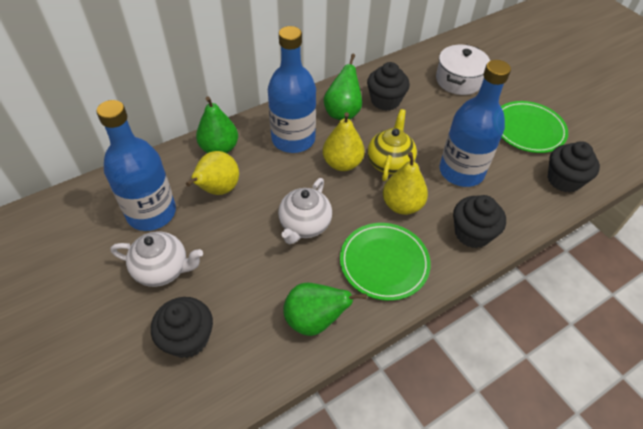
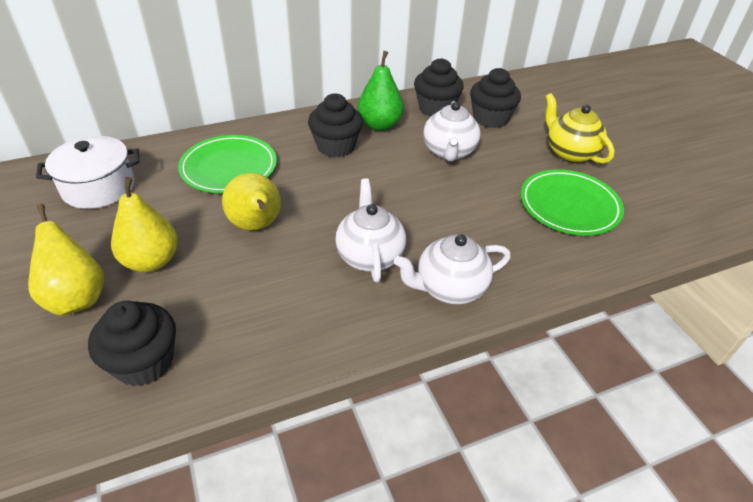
blue bottle: 3 -> 0
green pear: 3 -> 1
white teapot: 2 -> 3

